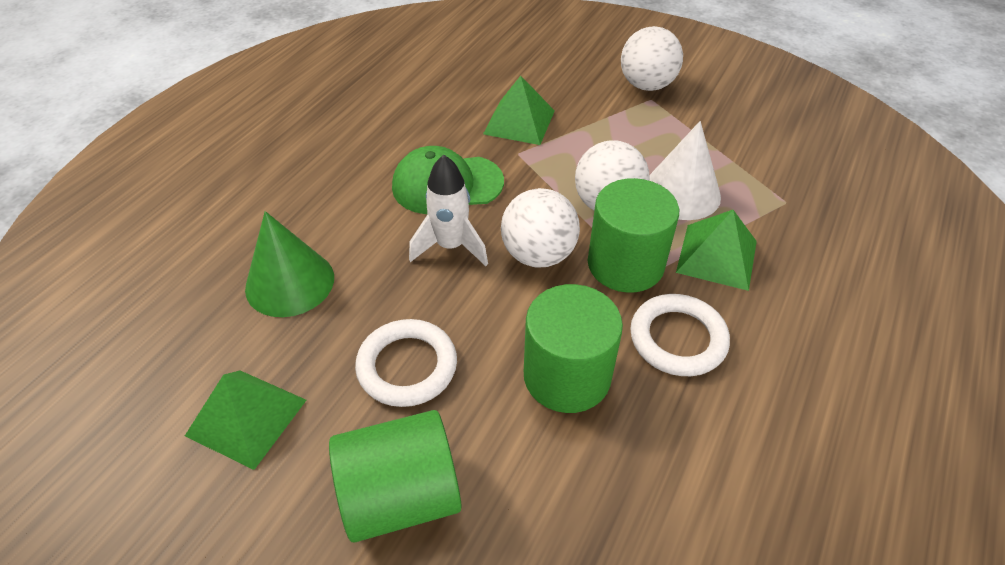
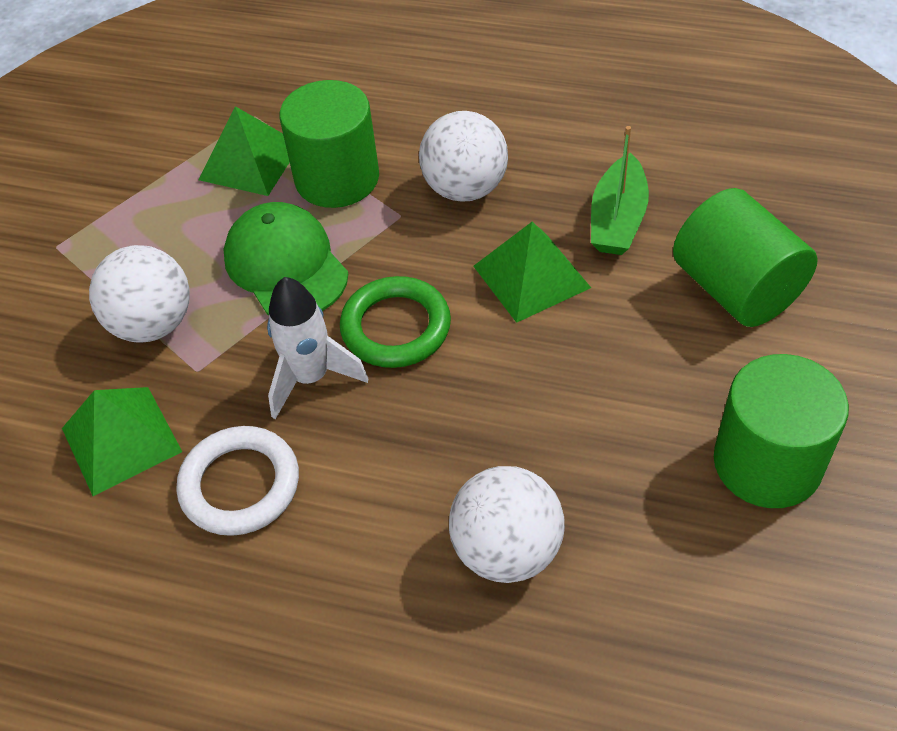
green boat: 0 -> 1
green cone: 1 -> 0
green ring: 0 -> 1
white cone: 1 -> 0
white ring: 2 -> 1

